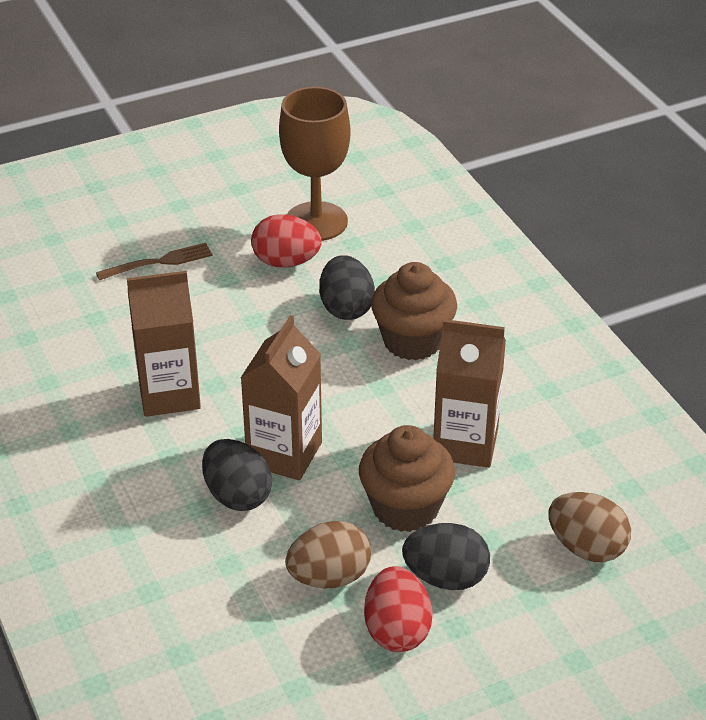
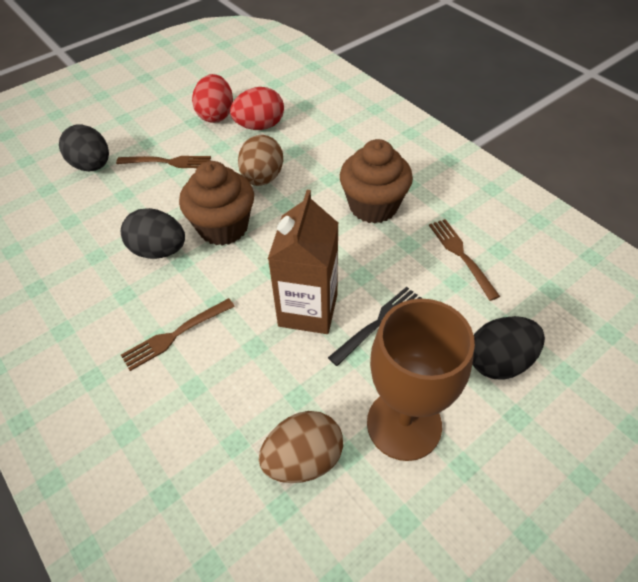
black fork: 0 -> 1
brown carton: 3 -> 1
brown fork: 1 -> 3

